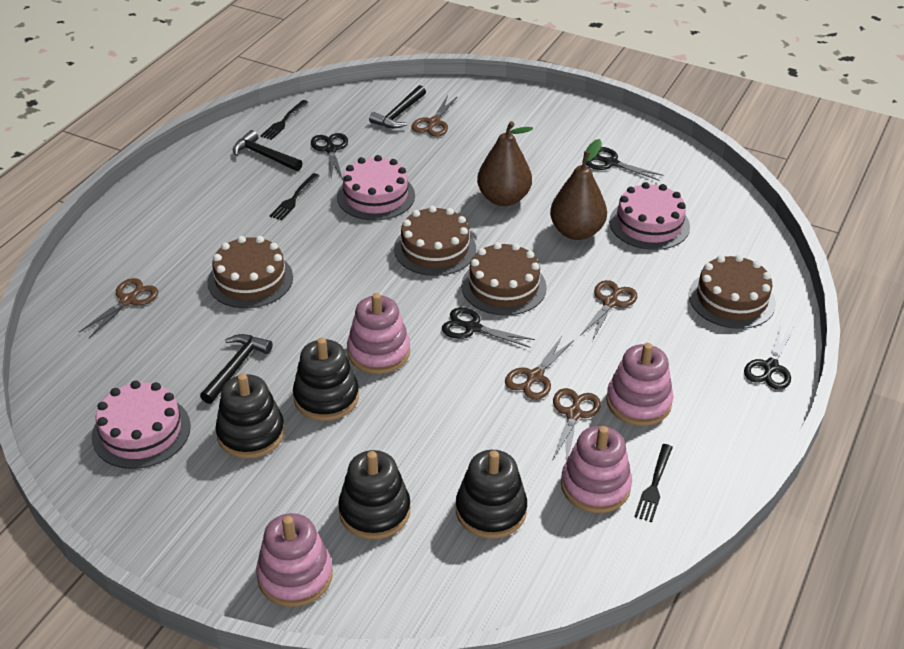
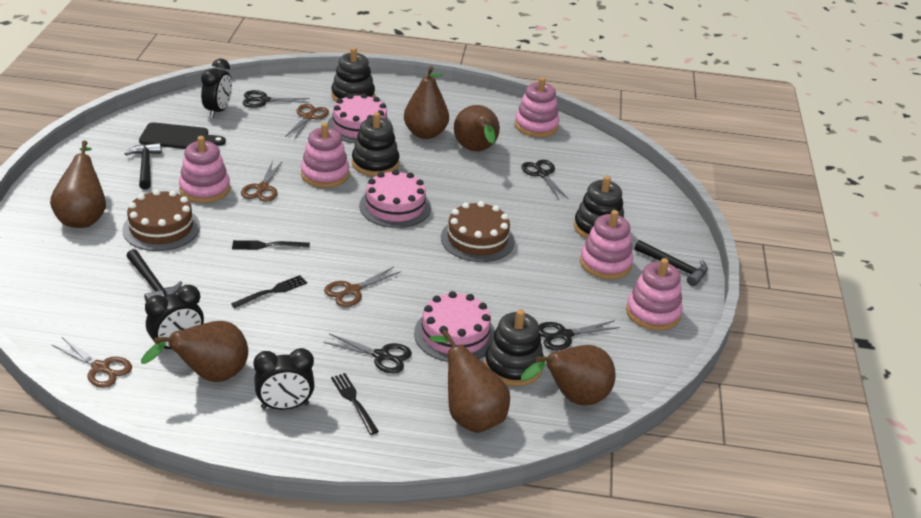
black clock: 0 -> 3
black cutting board: 0 -> 1
brown cake: 4 -> 2
brown pear: 2 -> 6
brown scissors: 5 -> 4
pink stacking toy: 4 -> 5

